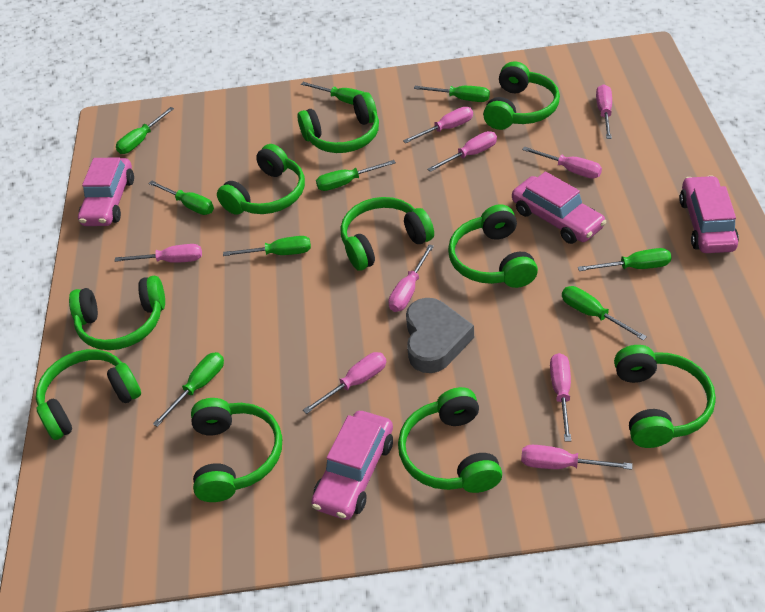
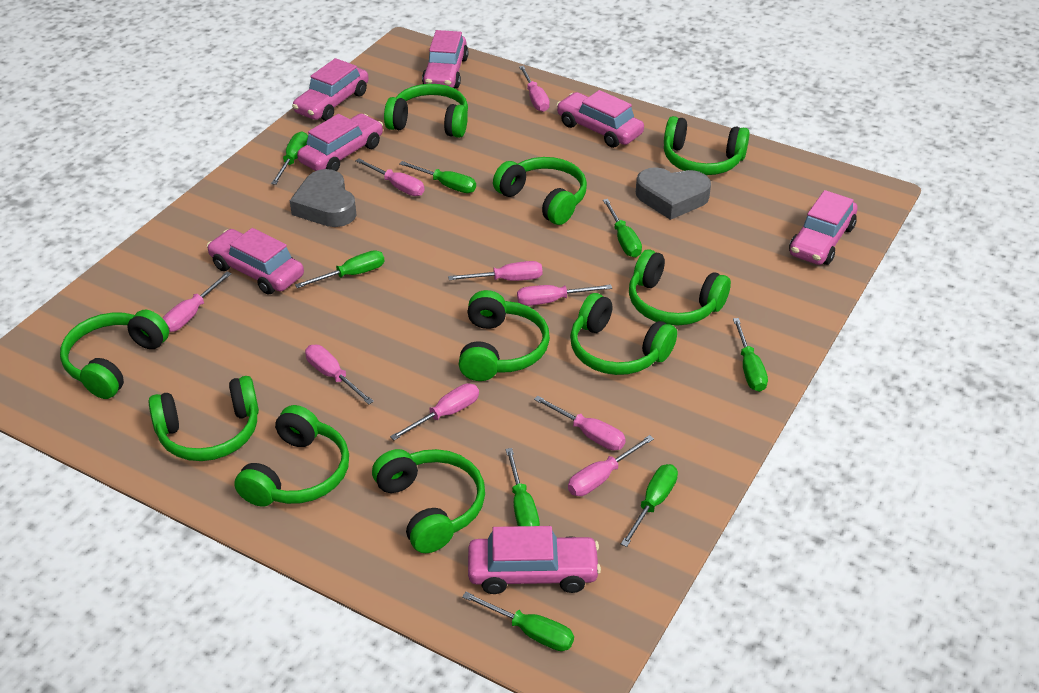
green screwdriver: 9 -> 8
grey heart: 1 -> 2
pink car: 4 -> 7

